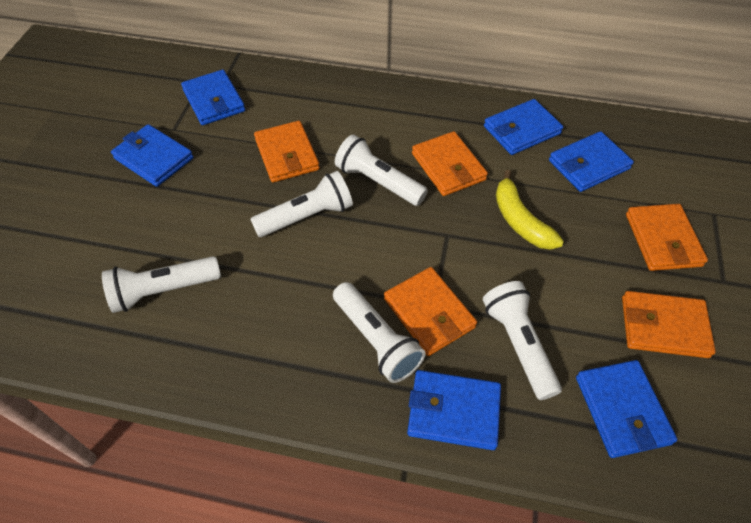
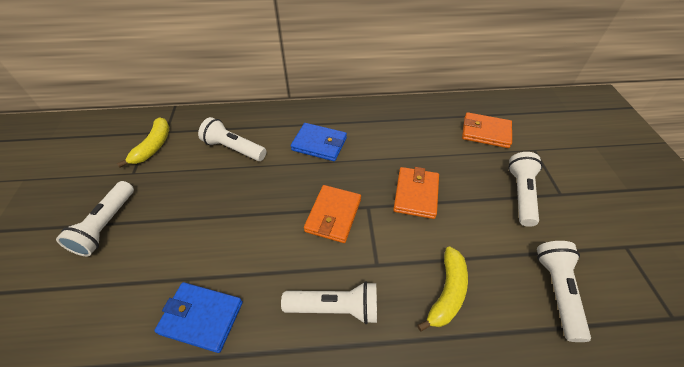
blue wallet: 6 -> 2
orange wallet: 5 -> 3
yellow banana: 1 -> 2

